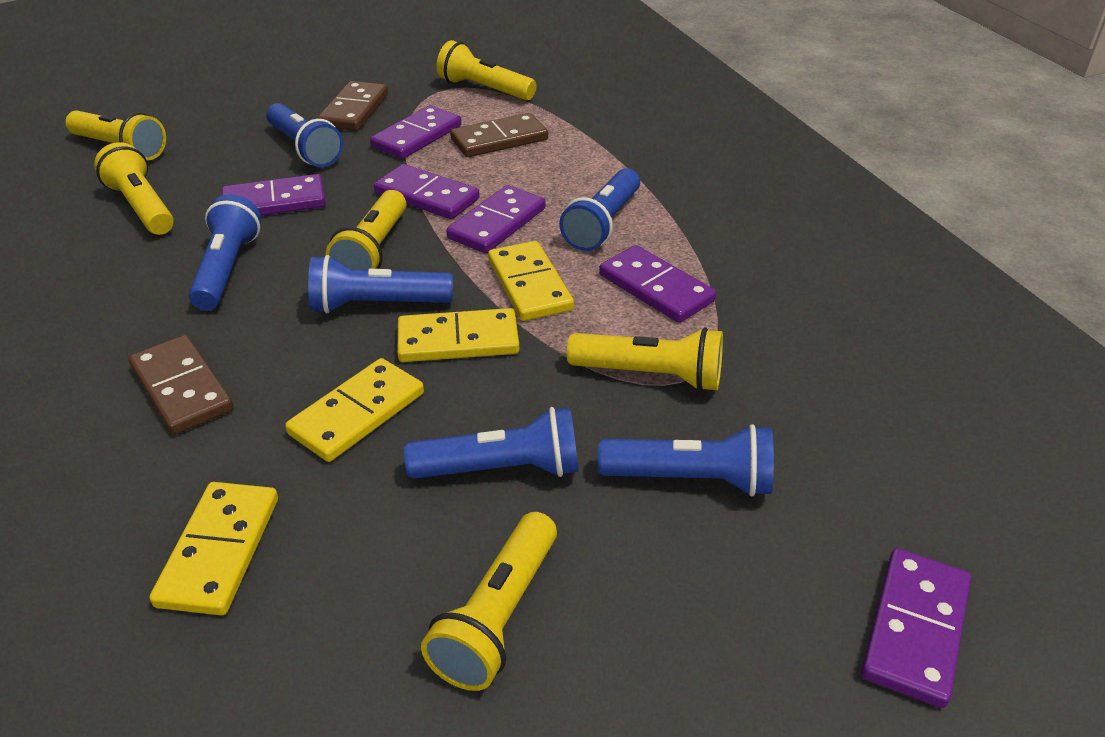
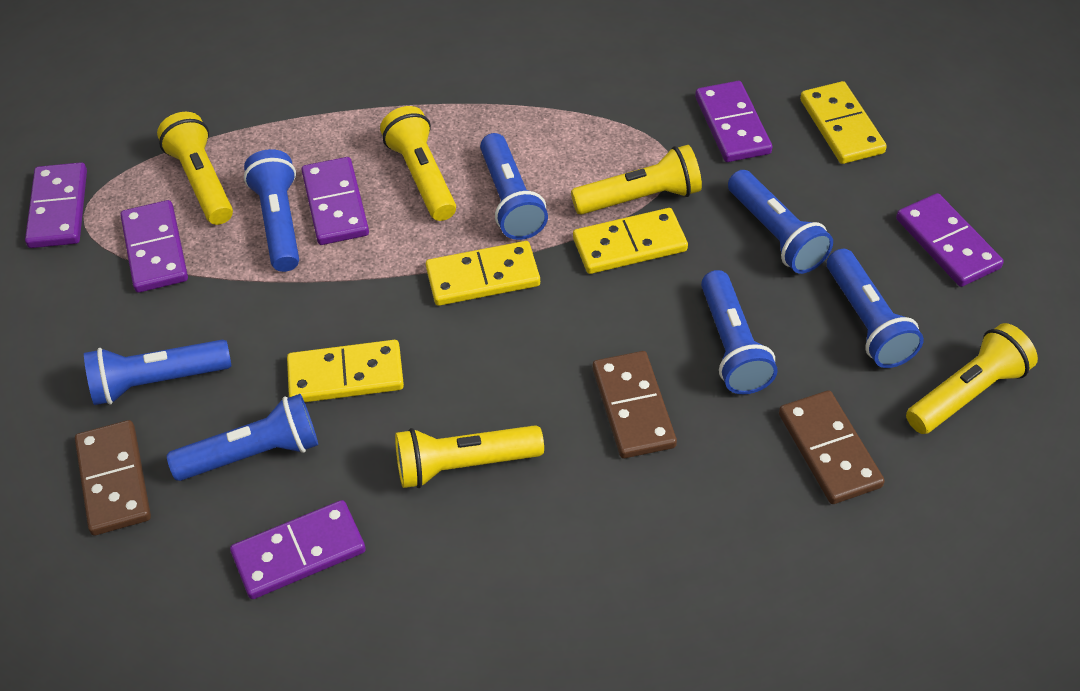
blue flashlight: 6 -> 7
yellow flashlight: 6 -> 5

